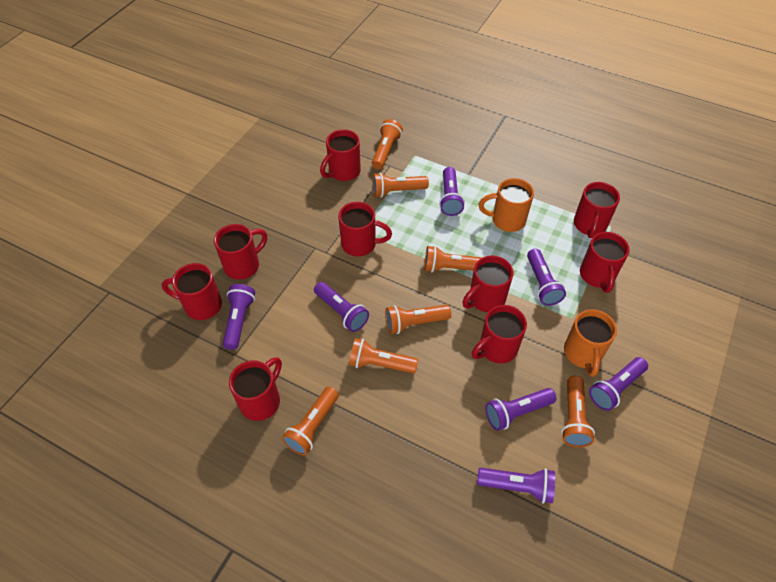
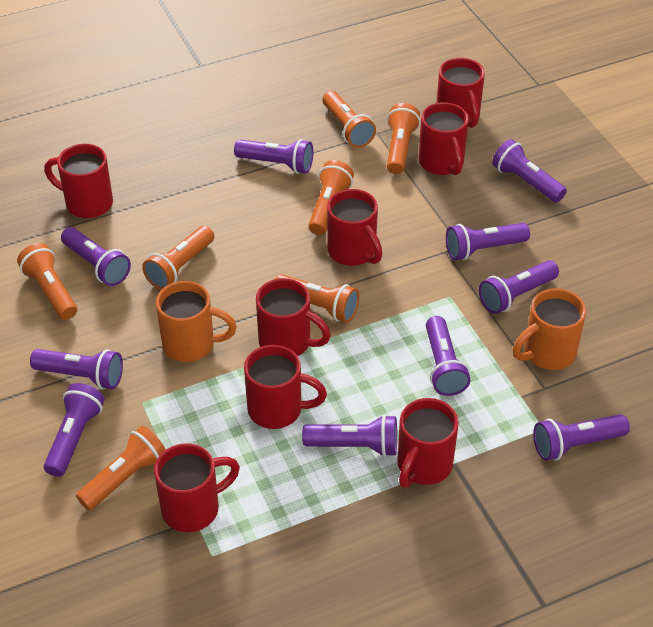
purple flashlight: 7 -> 10
red mug: 9 -> 8

